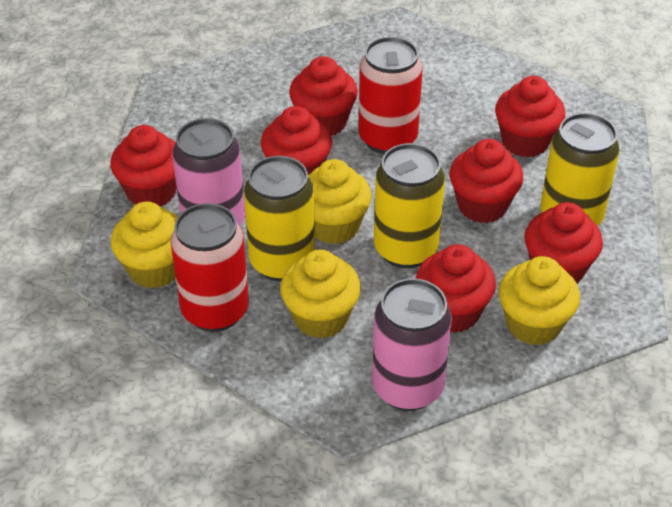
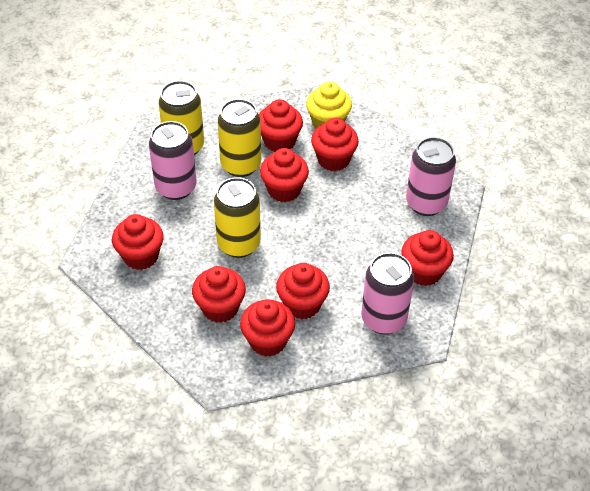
pink can: 2 -> 3
red can: 2 -> 0
red cupcake: 7 -> 8
yellow cupcake: 4 -> 1

